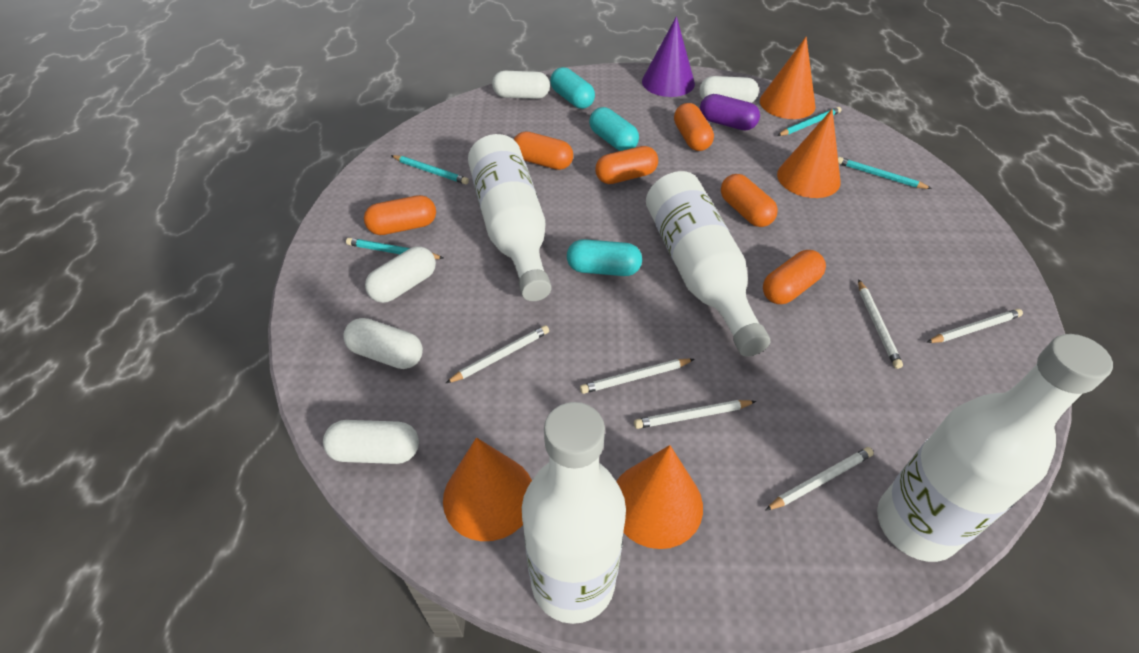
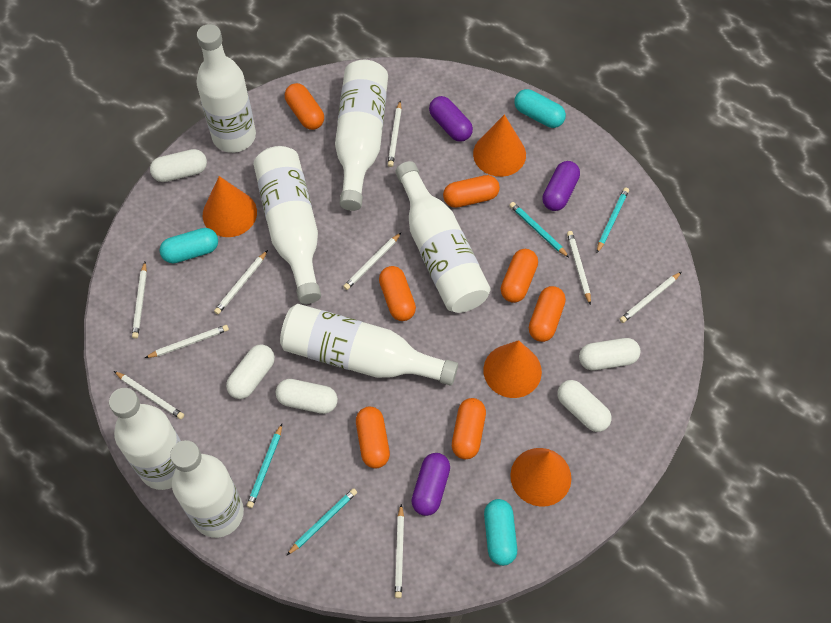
orange capsule: 6 -> 7
purple capsule: 1 -> 3
purple cone: 1 -> 0
white bottle: 4 -> 7
white pencil: 6 -> 9

